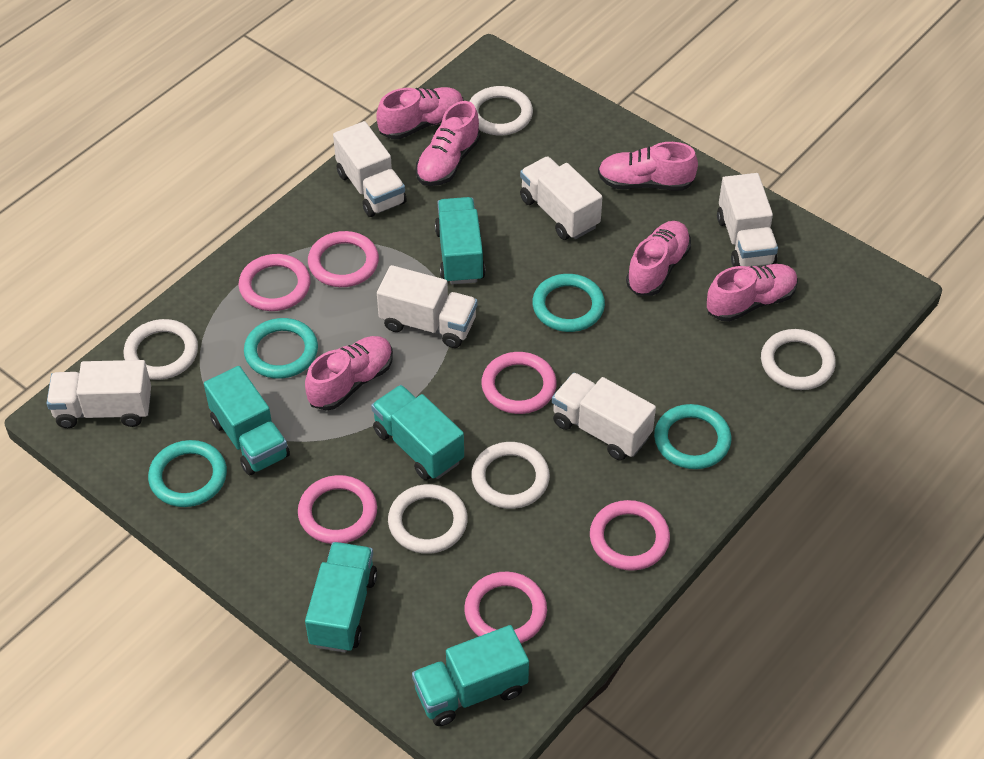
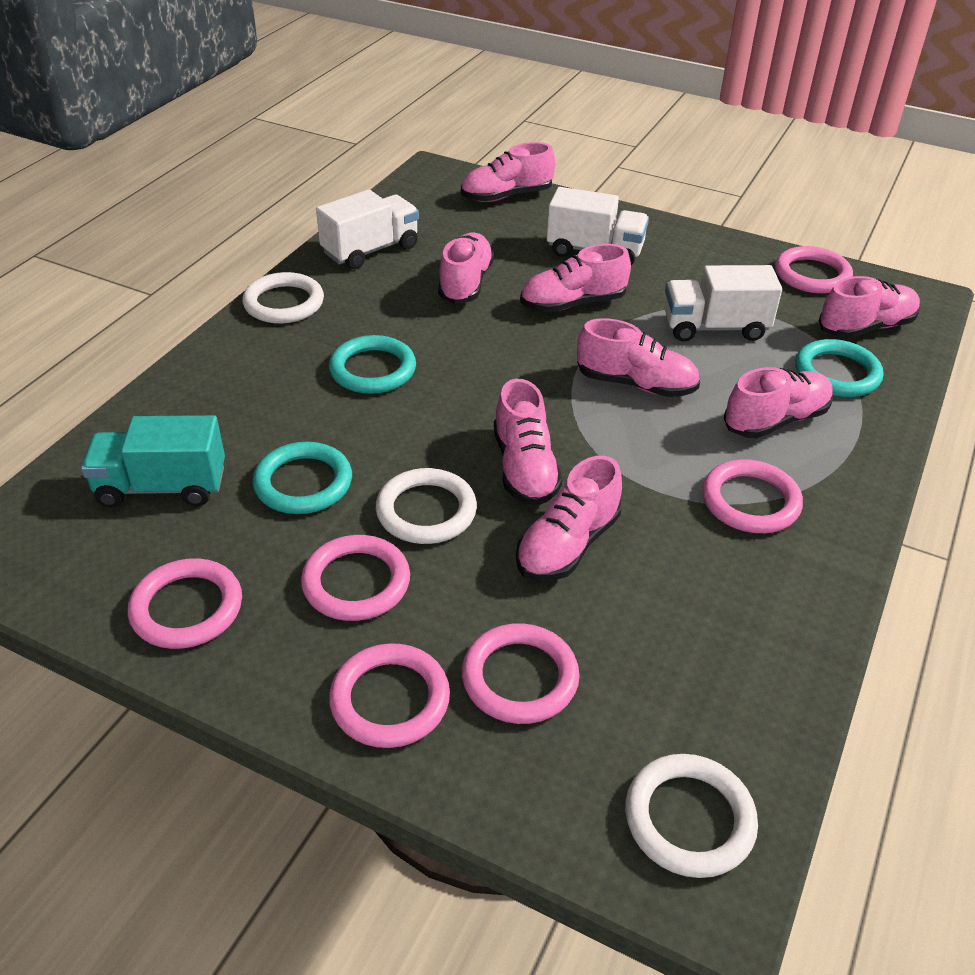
pink shoe: 6 -> 8
turquoise ring: 4 -> 3
turquoise truck: 5 -> 1
white ring: 5 -> 3
white truck: 6 -> 3

